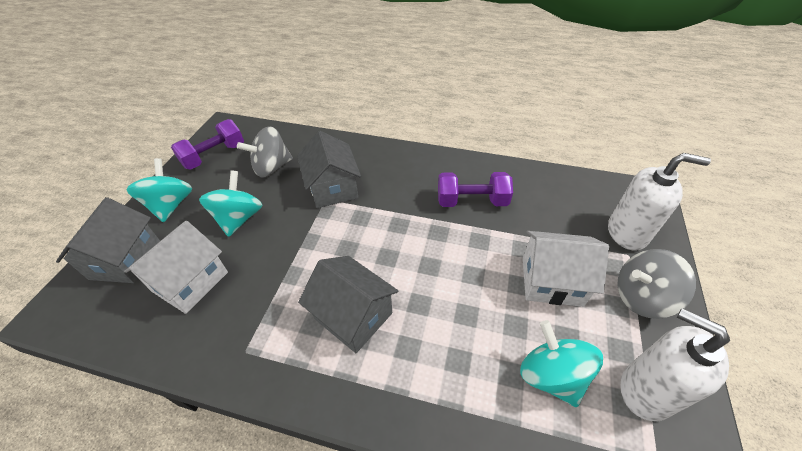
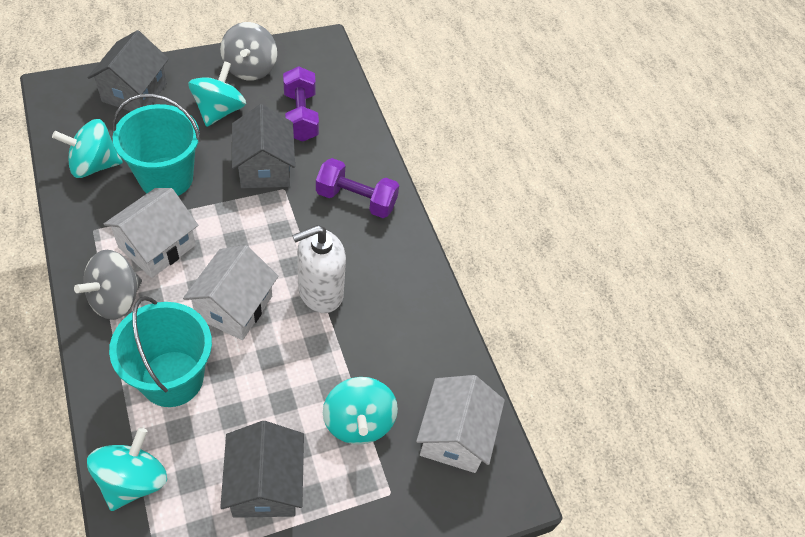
turquoise bucket: 0 -> 2
turquoise spinning top: 3 -> 4
white house: 2 -> 3
white soap dispenser: 2 -> 1

